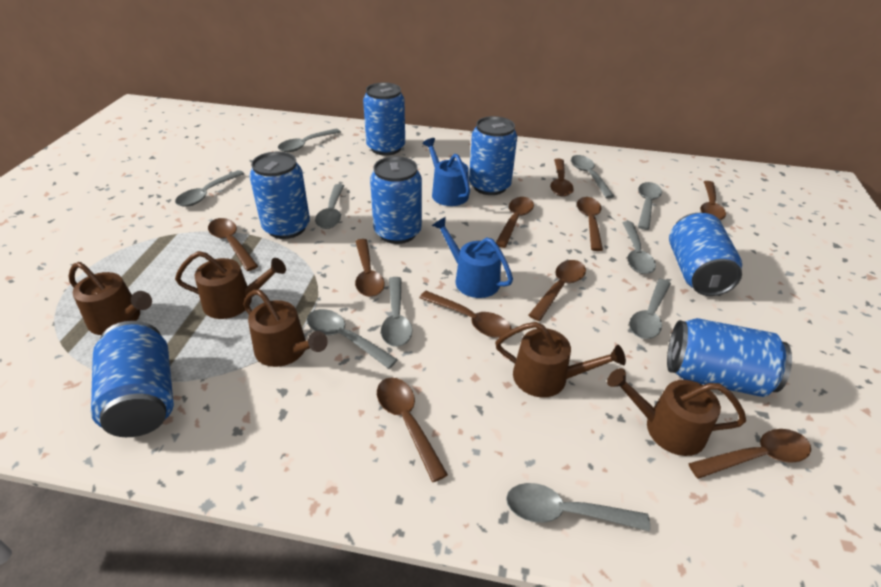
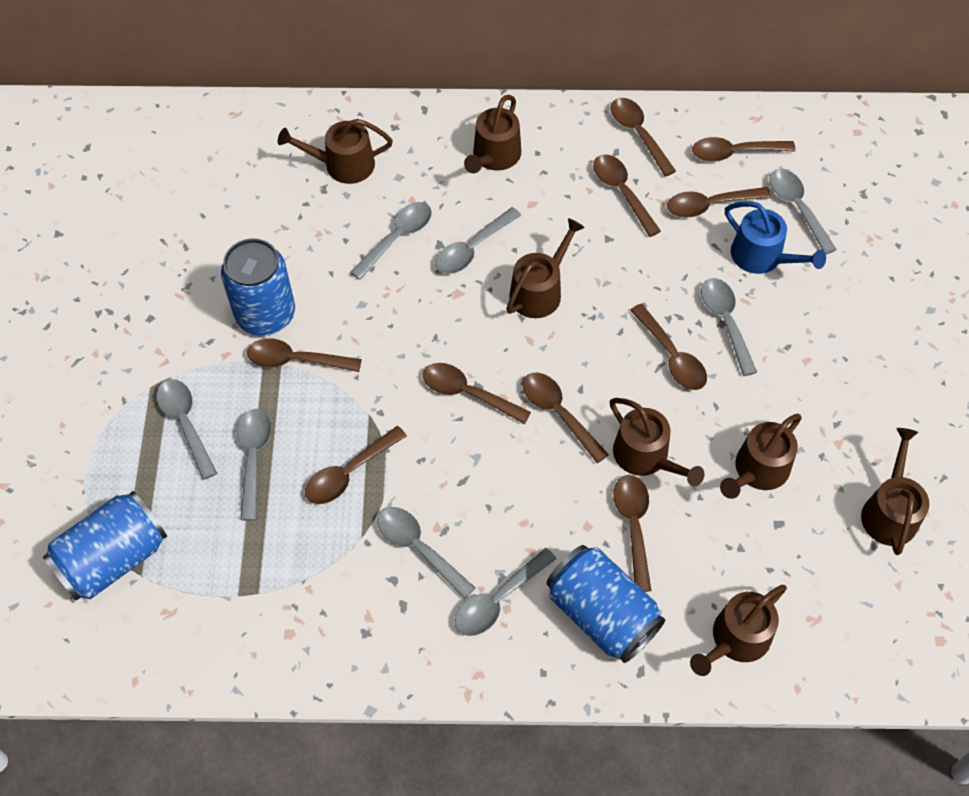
blue can: 7 -> 3
blue watering can: 2 -> 1
brown watering can: 5 -> 7
grey spoon: 10 -> 8

